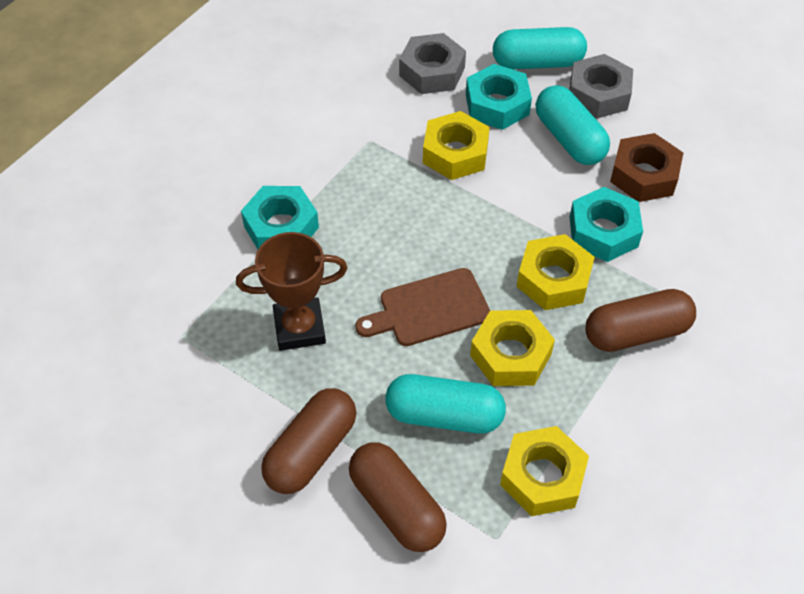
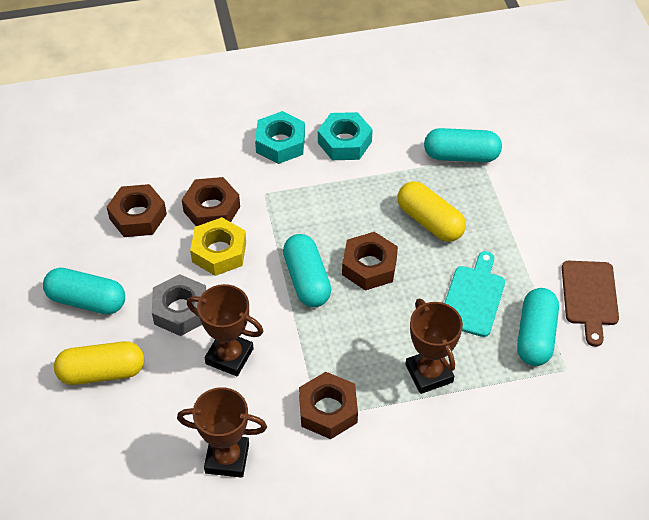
brown capsule: 3 -> 0
brown nut: 1 -> 4
brown trophy: 1 -> 3
grey nut: 2 -> 1
turquoise capsule: 3 -> 4
turquoise cutting board: 0 -> 1
turquoise nut: 3 -> 2
yellow capsule: 0 -> 2
yellow nut: 4 -> 1

